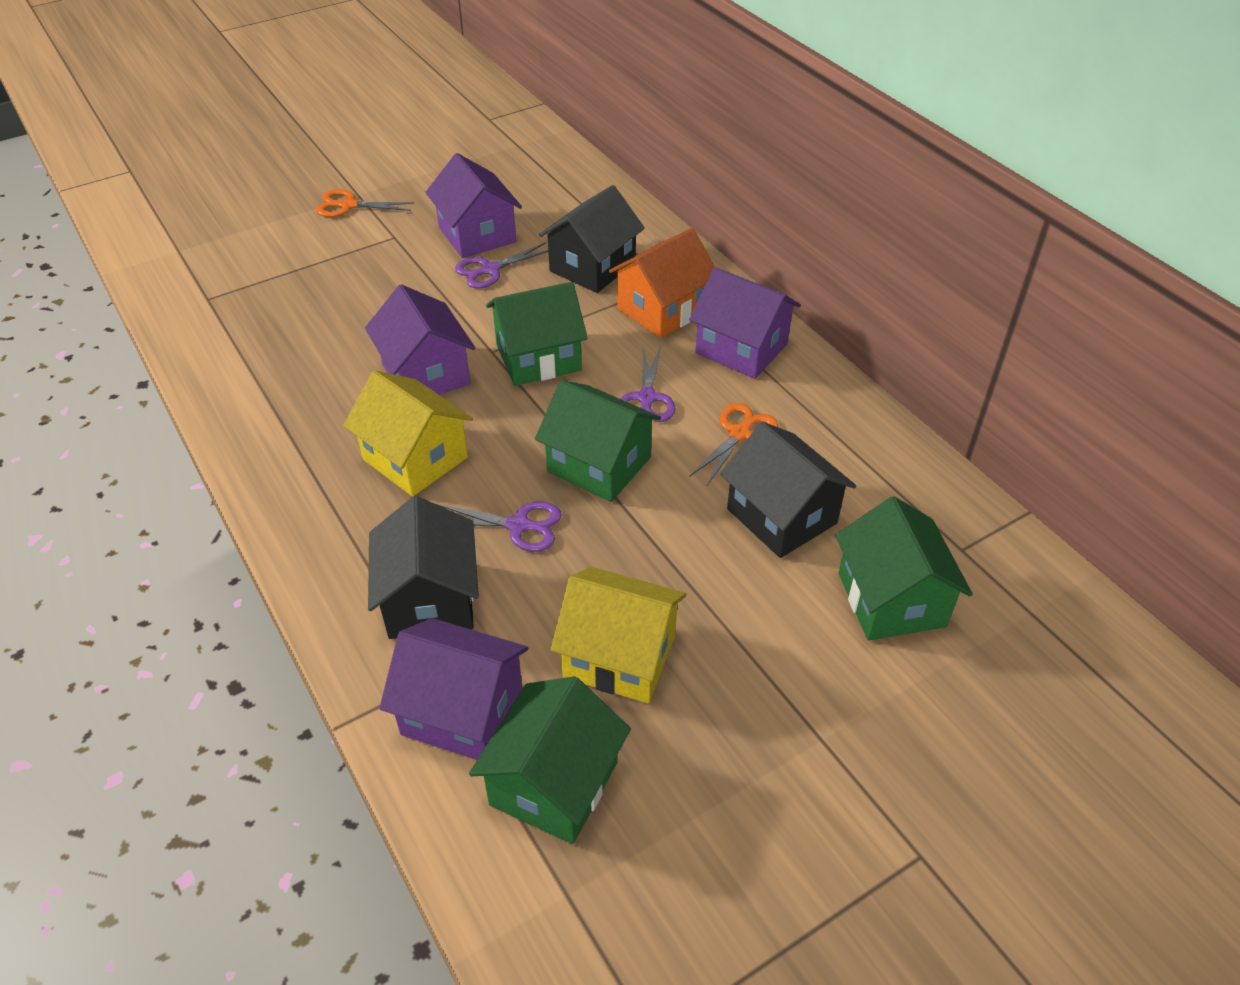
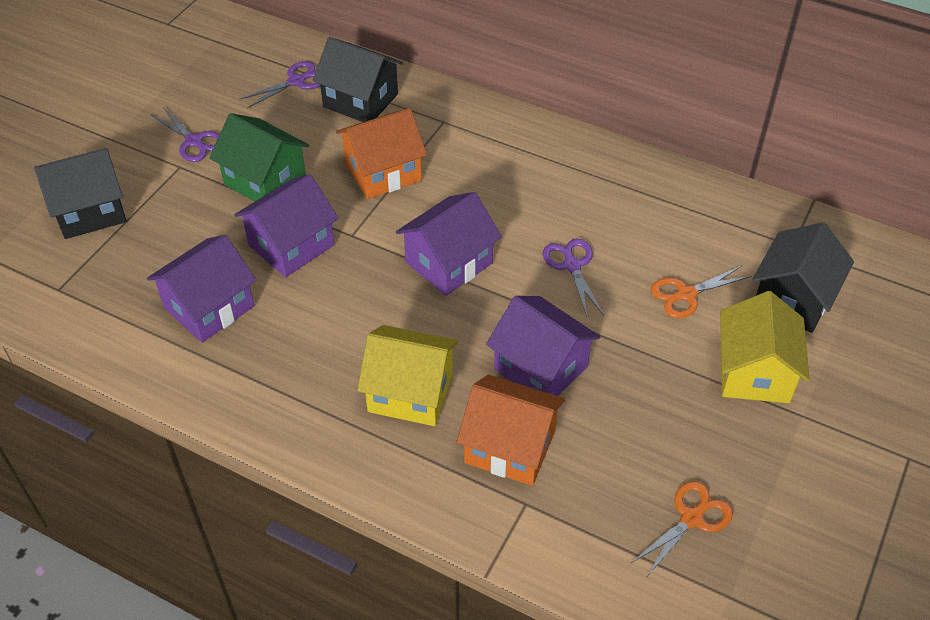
green house: 4 -> 1
orange house: 1 -> 2

